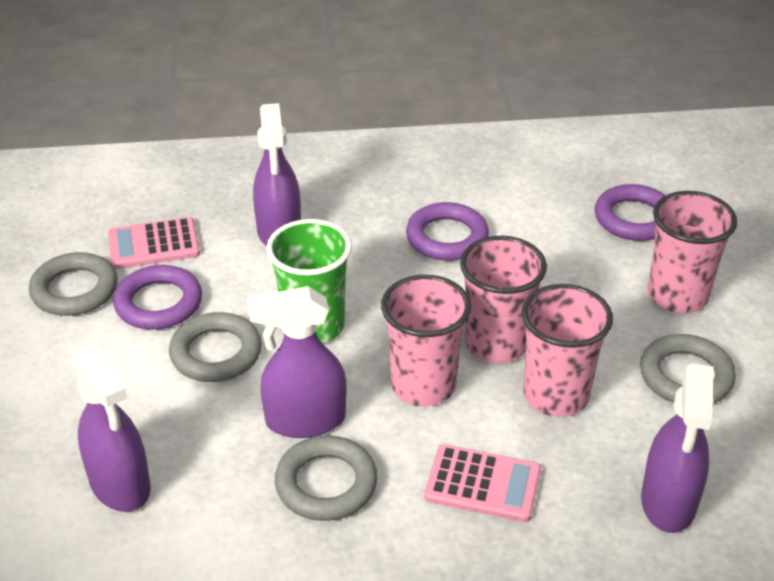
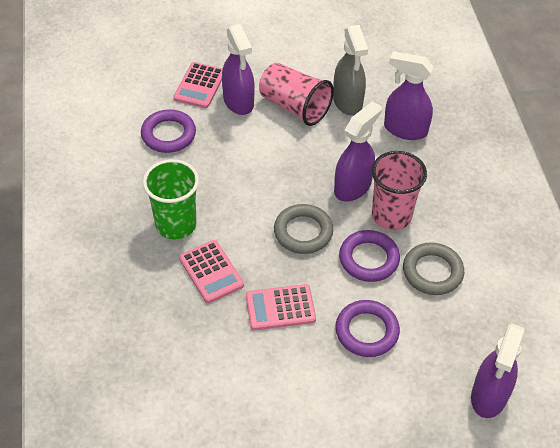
grey ring: 4 -> 2
grey spray bottle: 0 -> 1
pink calculator: 2 -> 3
pink cup: 4 -> 2

